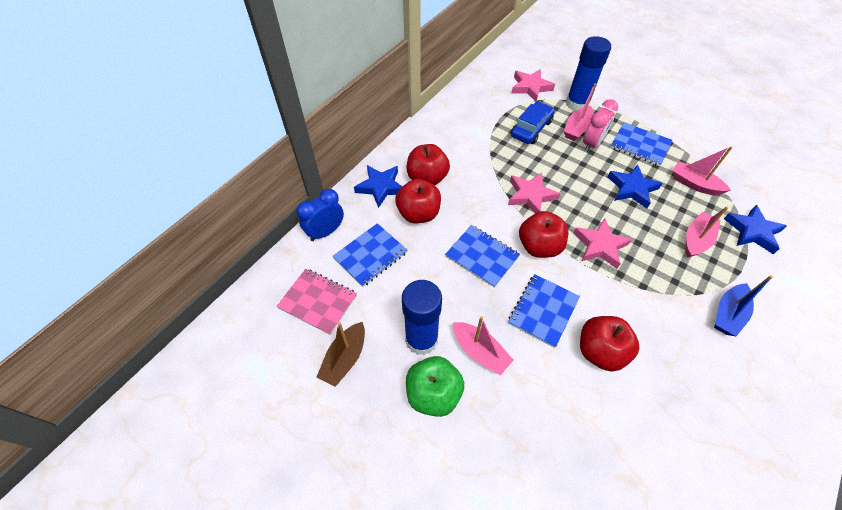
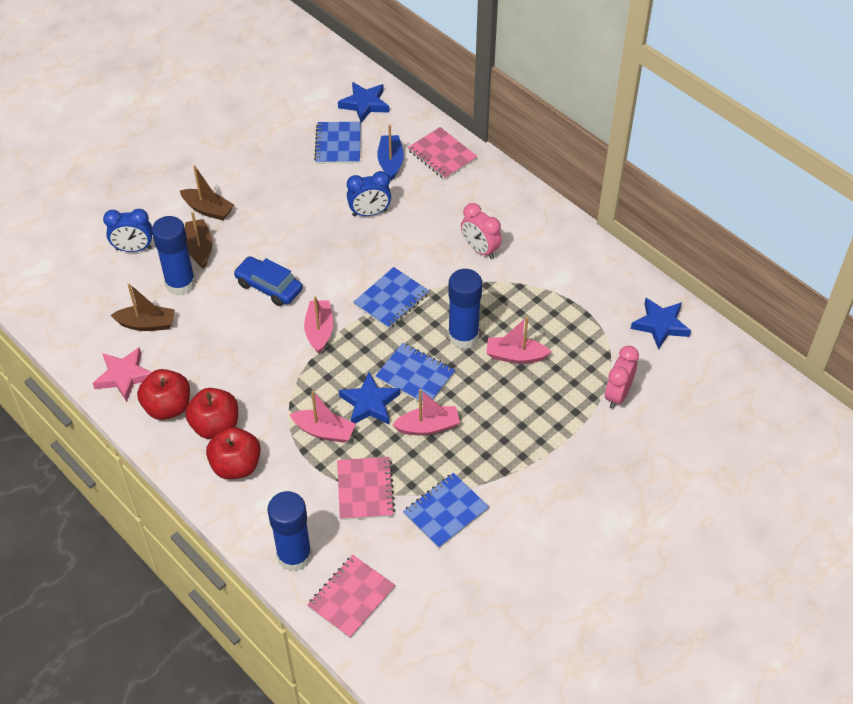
blue clock: 1 -> 2
blue glue stick: 2 -> 3
brown boat: 1 -> 3
green apple: 1 -> 0
pink clock: 1 -> 2
pink notebook: 1 -> 3
pink star: 3 -> 1
red apple: 4 -> 3

